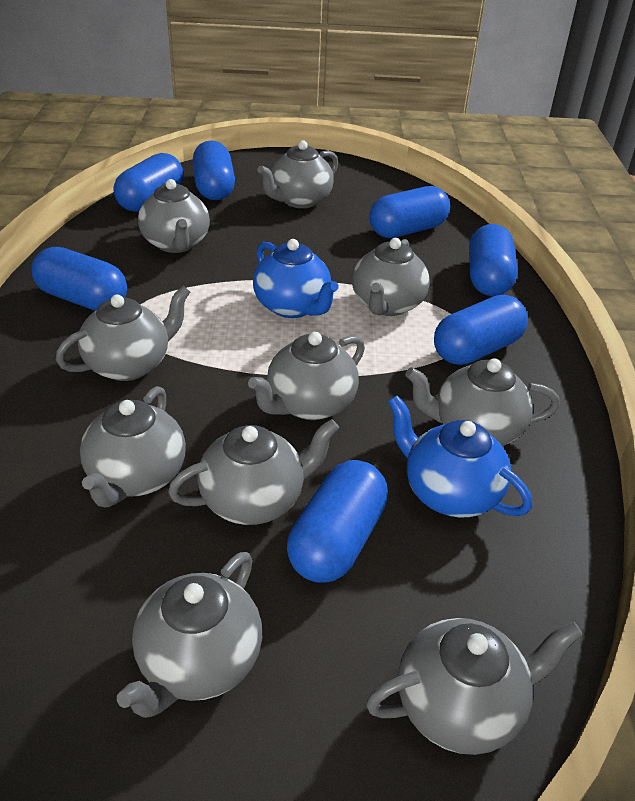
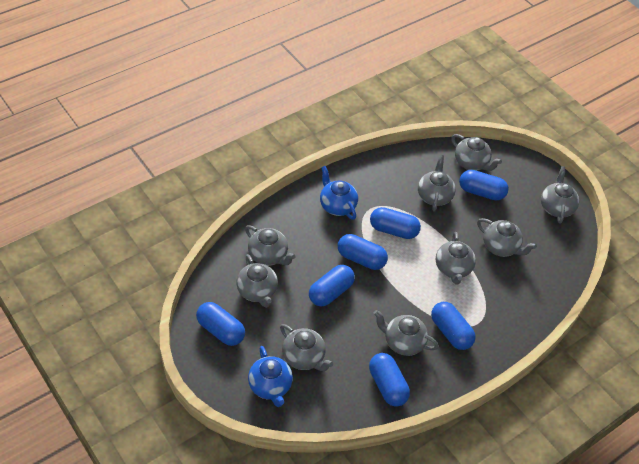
grey teapot: 10 -> 9

